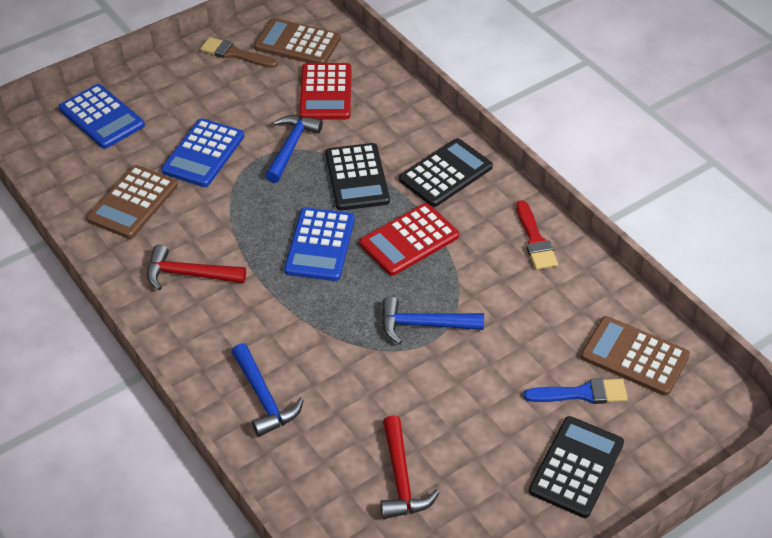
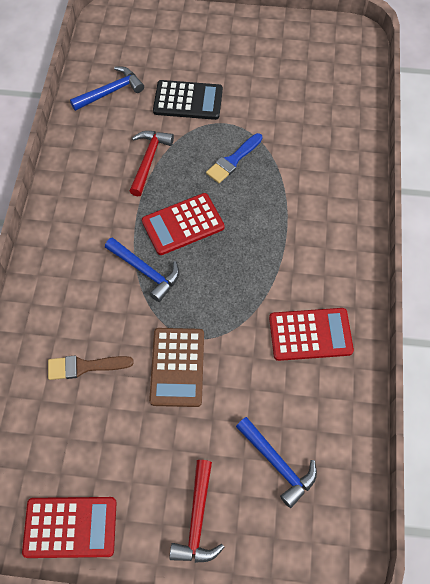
black calculator: 3 -> 1
blue calculator: 3 -> 0
brown calculator: 3 -> 1
red brush: 1 -> 0
red calculator: 2 -> 3

